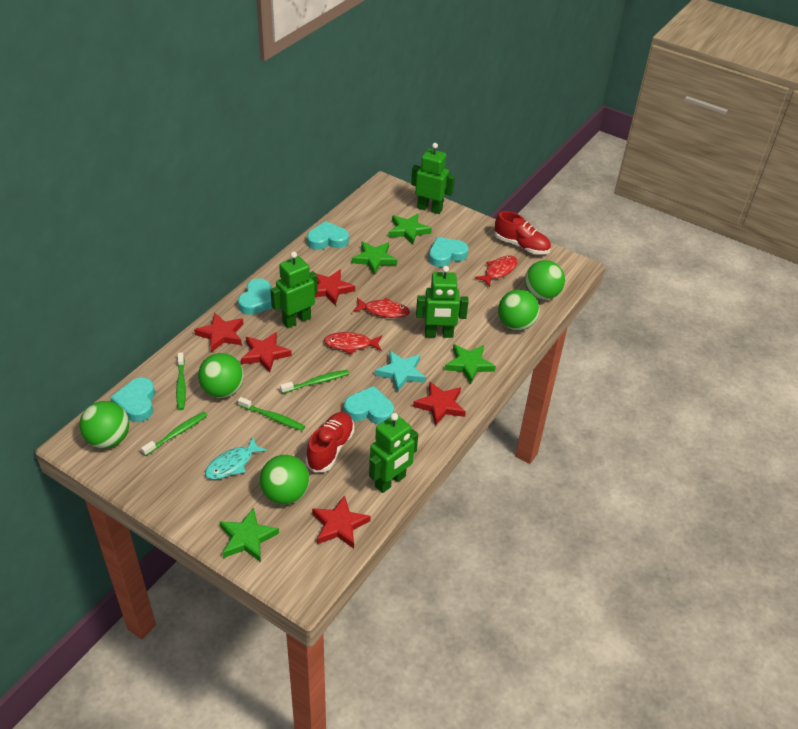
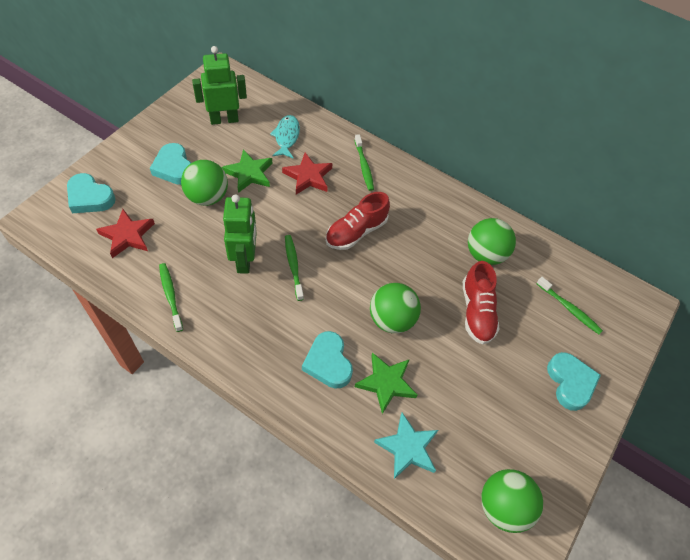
green ball: 5 -> 4
green robot: 4 -> 2
green star: 4 -> 2
red fish: 3 -> 0
red star: 5 -> 2
turquoise heart: 5 -> 4

